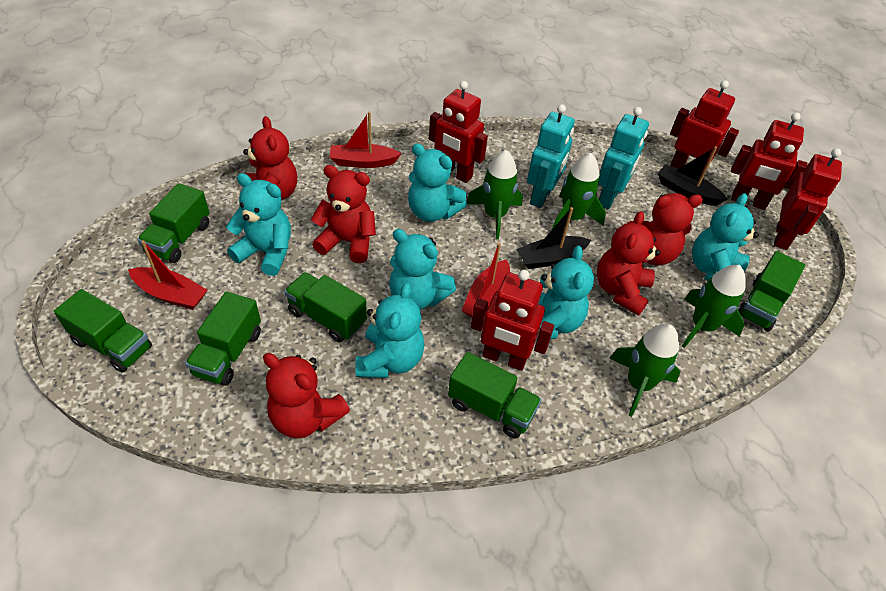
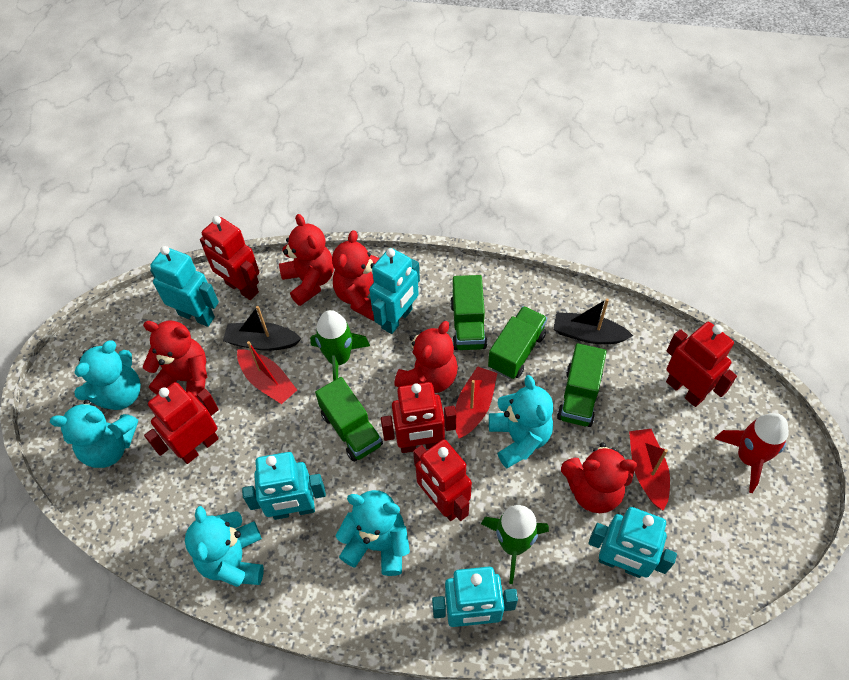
green rocket: 4 -> 2
green truck: 6 -> 4
red rocket: 0 -> 1
turquoise robot: 2 -> 5
turquoise teddy bear: 6 -> 5

